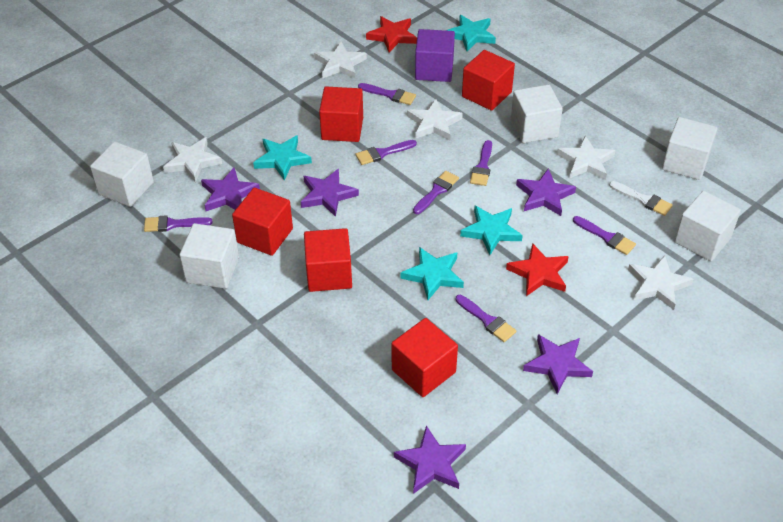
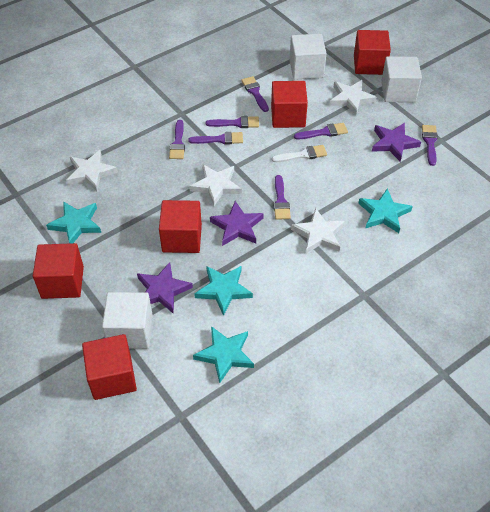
purple cube: 1 -> 0
purple star: 5 -> 3
red star: 2 -> 0
white cube: 5 -> 3
white star: 5 -> 4

